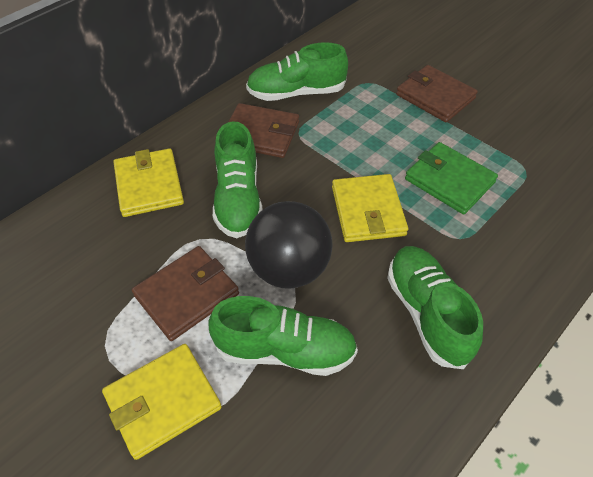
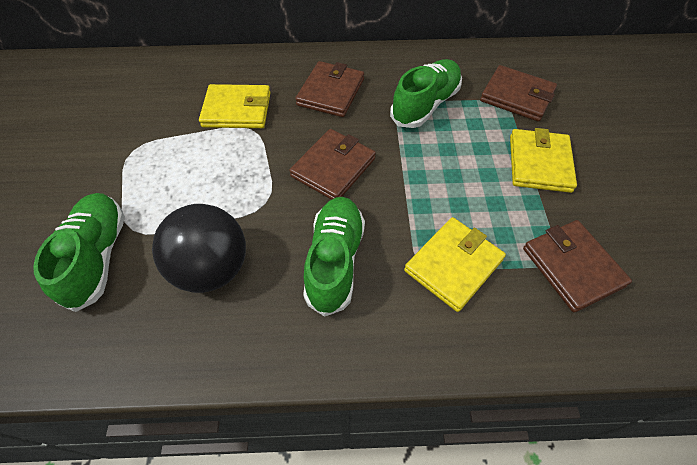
brown wallet: 3 -> 4
green shoe: 4 -> 3
green wallet: 1 -> 0

